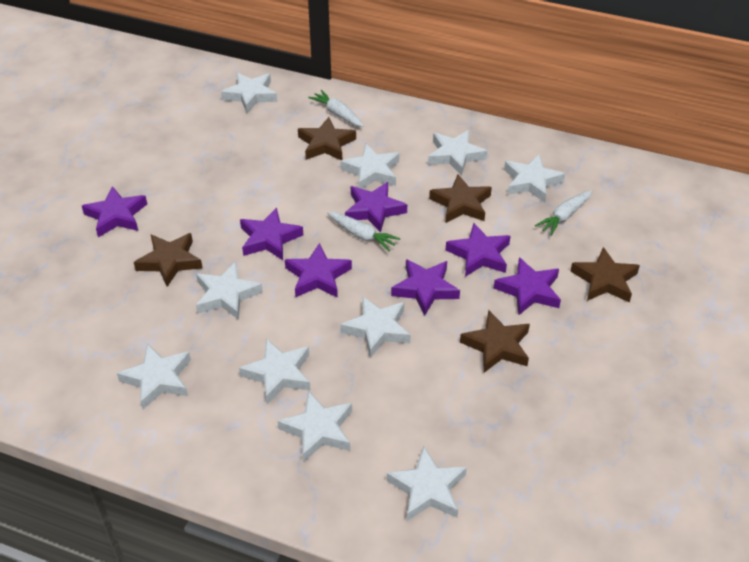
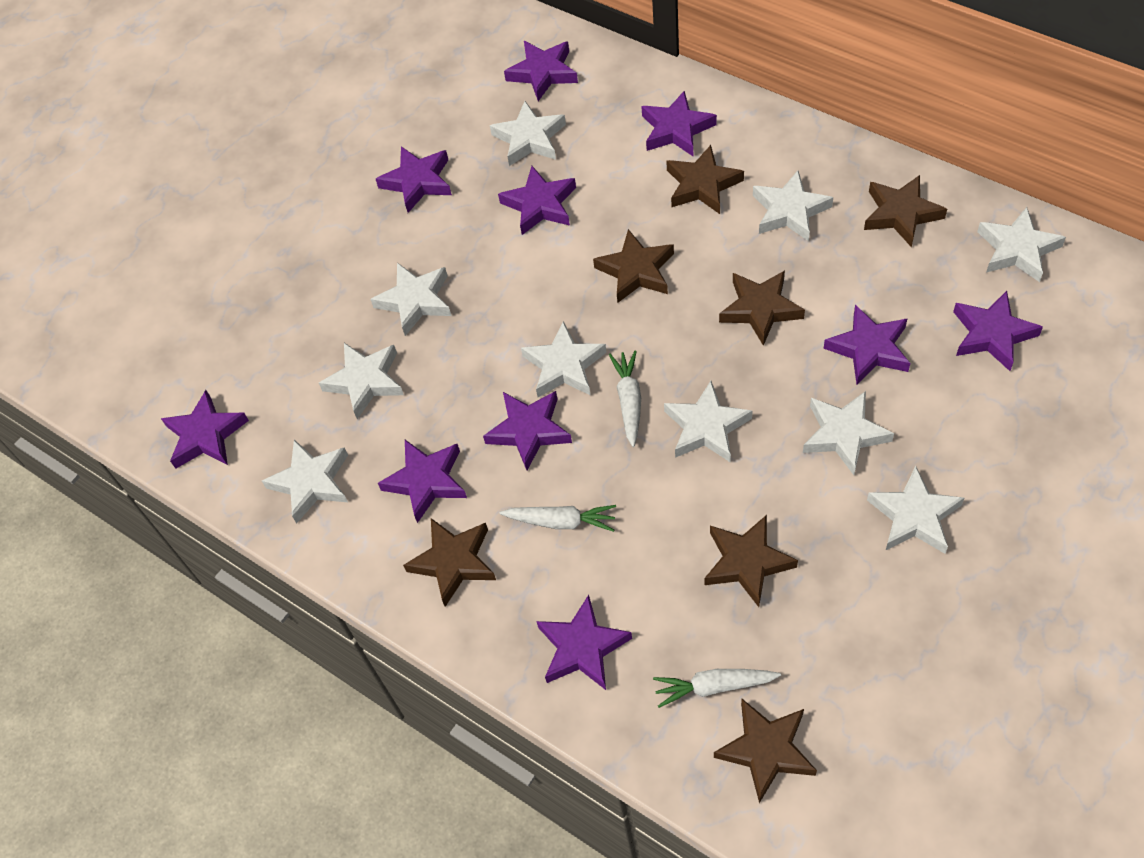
brown star: 5 -> 7
purple star: 7 -> 10

